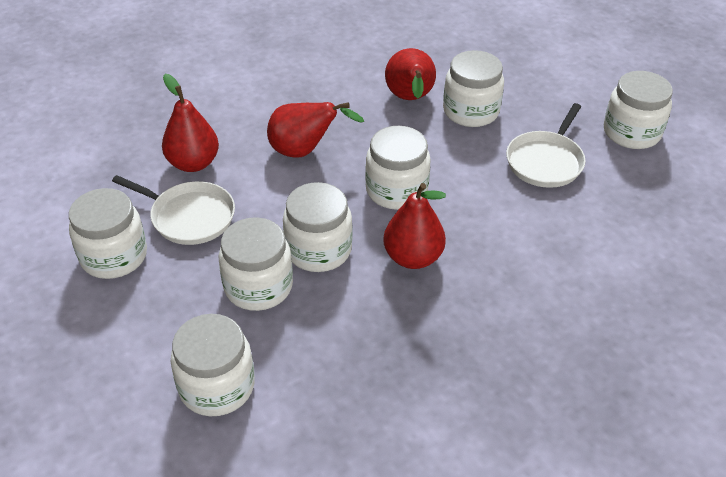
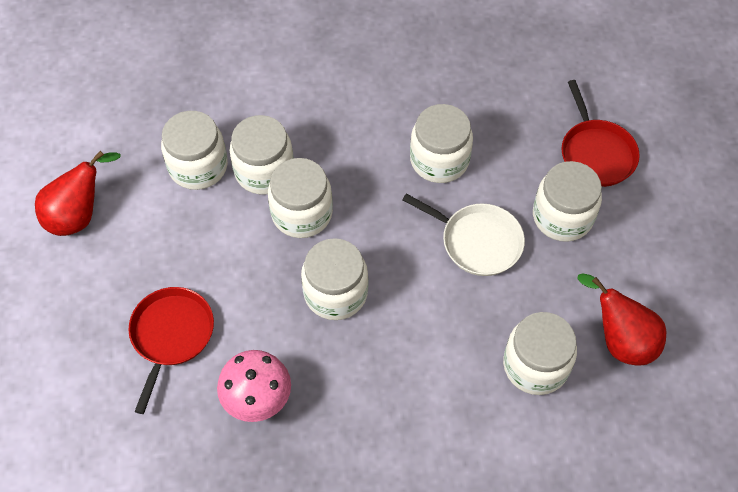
pink mushroom: 0 -> 1
red pan: 0 -> 2
red pear: 4 -> 2
white pan: 2 -> 1

